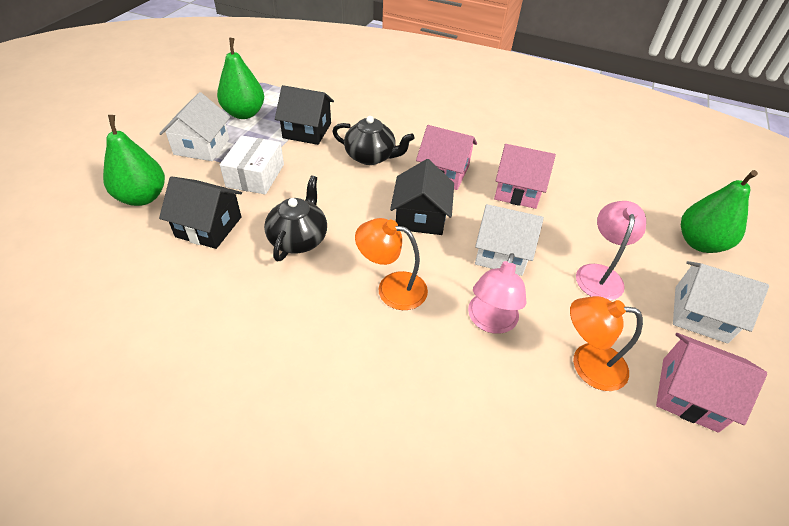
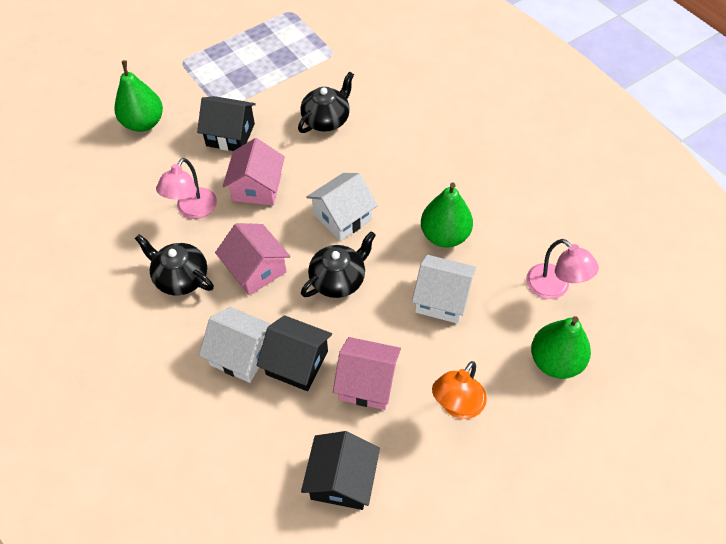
black teapot: 2 -> 3
orange lamp: 2 -> 1
white box: 1 -> 0

